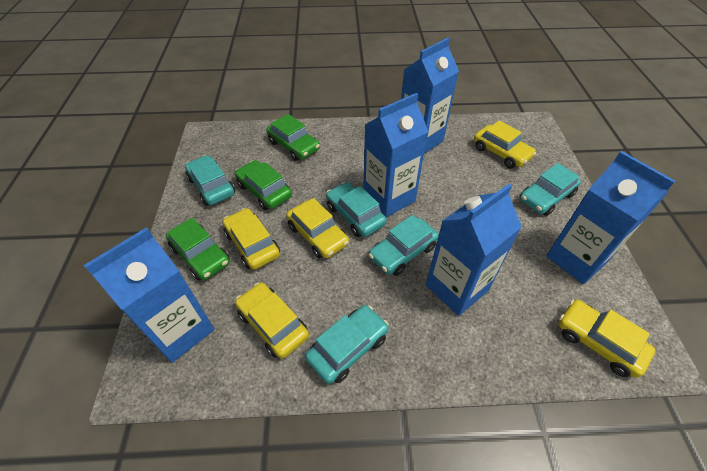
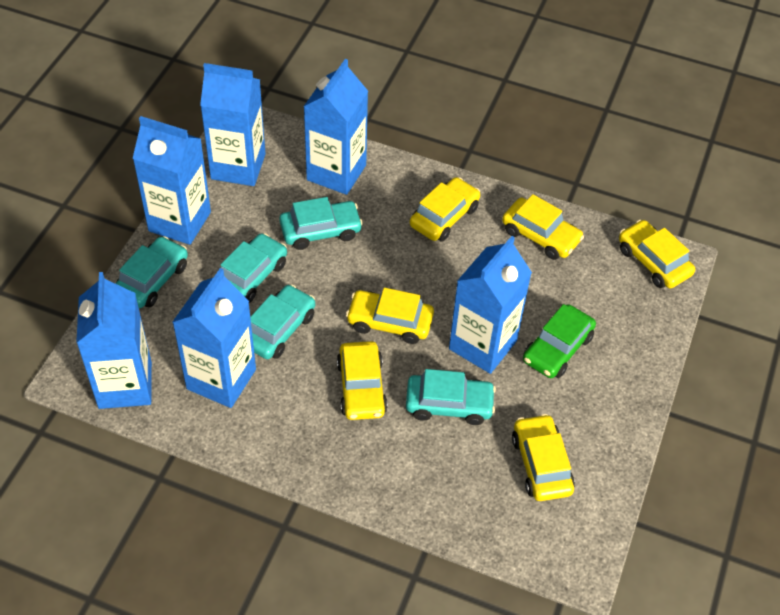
blue carton: 5 -> 6
green car: 3 -> 1
yellow car: 5 -> 6

